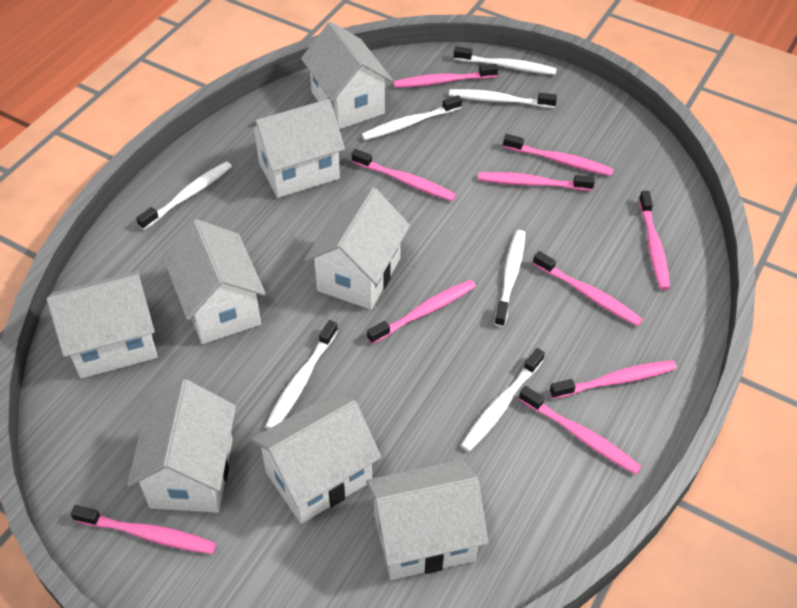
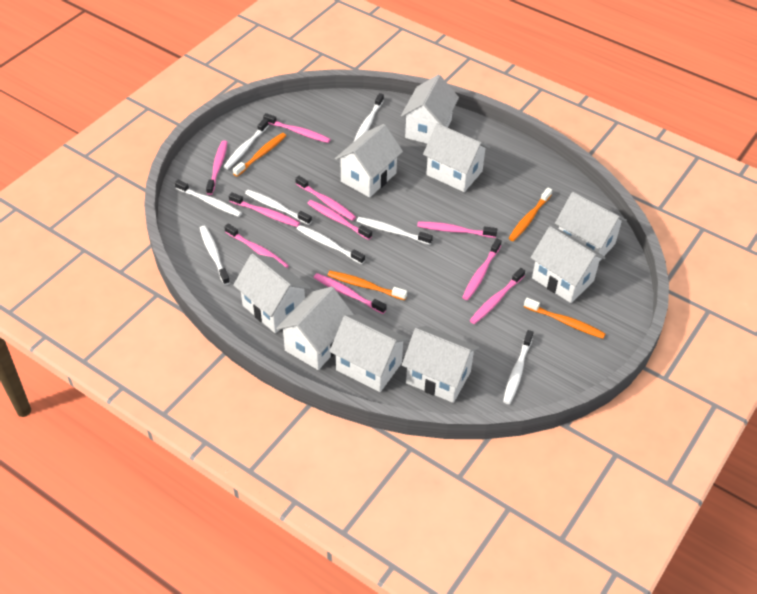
orange toothbrush: 0 -> 4
white house: 8 -> 9
white toothbrush: 7 -> 8

